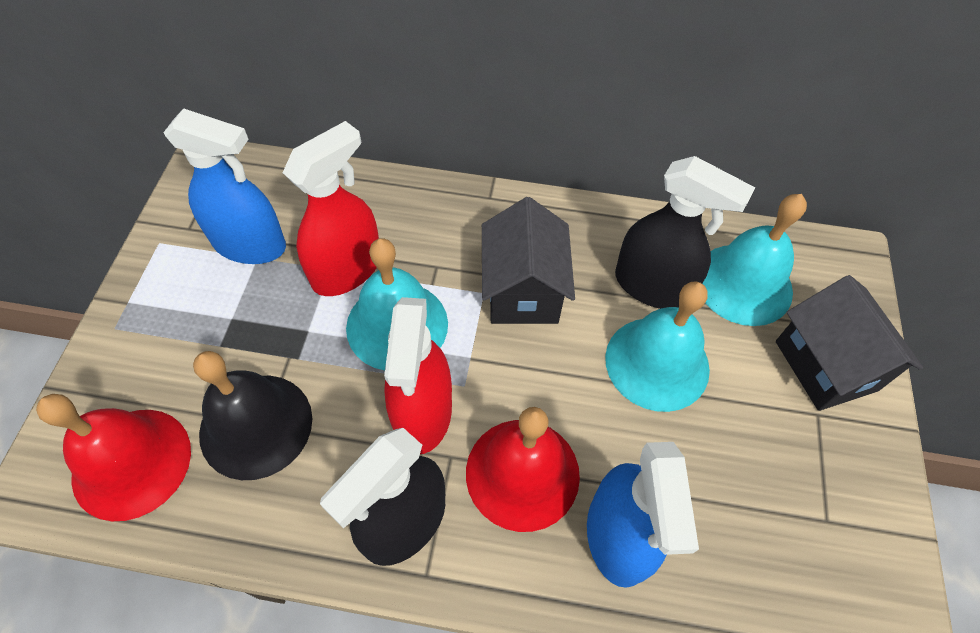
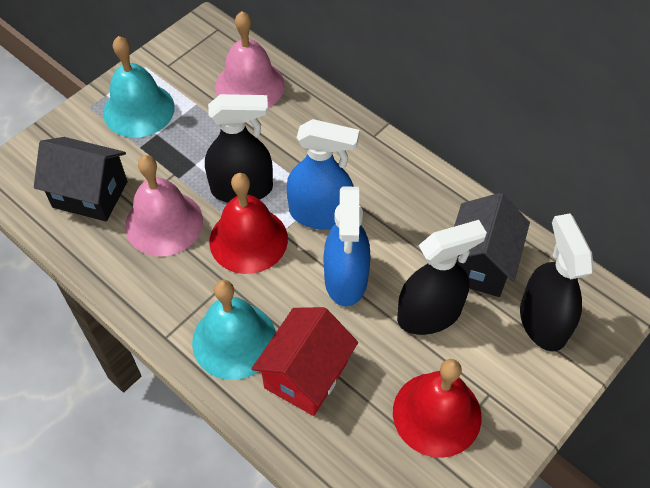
black bell: 1 -> 0
black spray bottle: 2 -> 3
pink bell: 0 -> 2
red house: 0 -> 1
red spray bottle: 2 -> 0
turquoise bell: 3 -> 2

